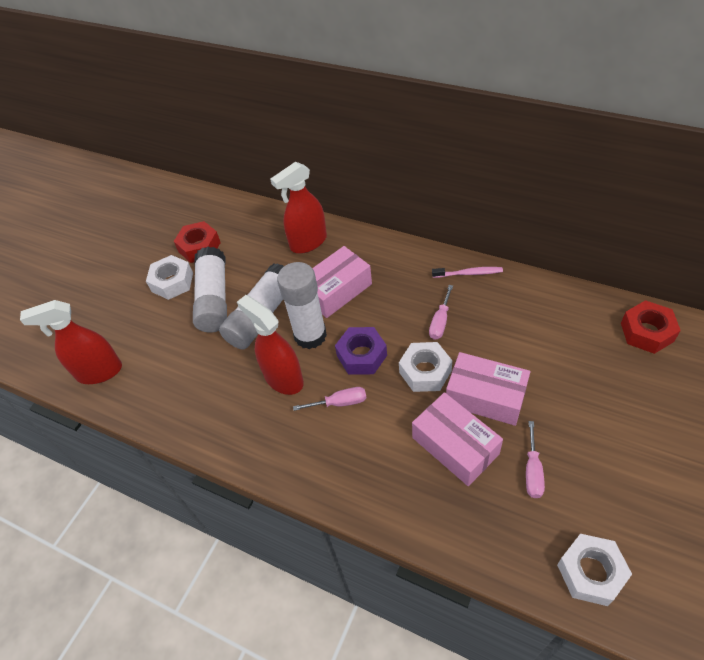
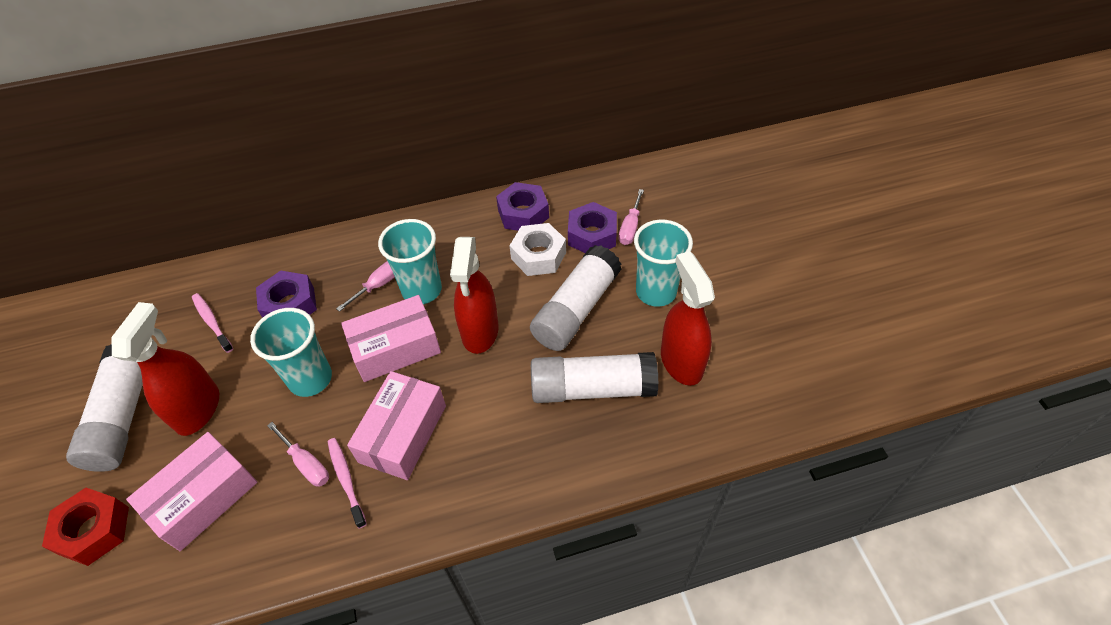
pink toothbrush: 1 -> 2
purple nut: 1 -> 3
red nut: 2 -> 1
turquoise cup: 0 -> 3
white nut: 3 -> 1

